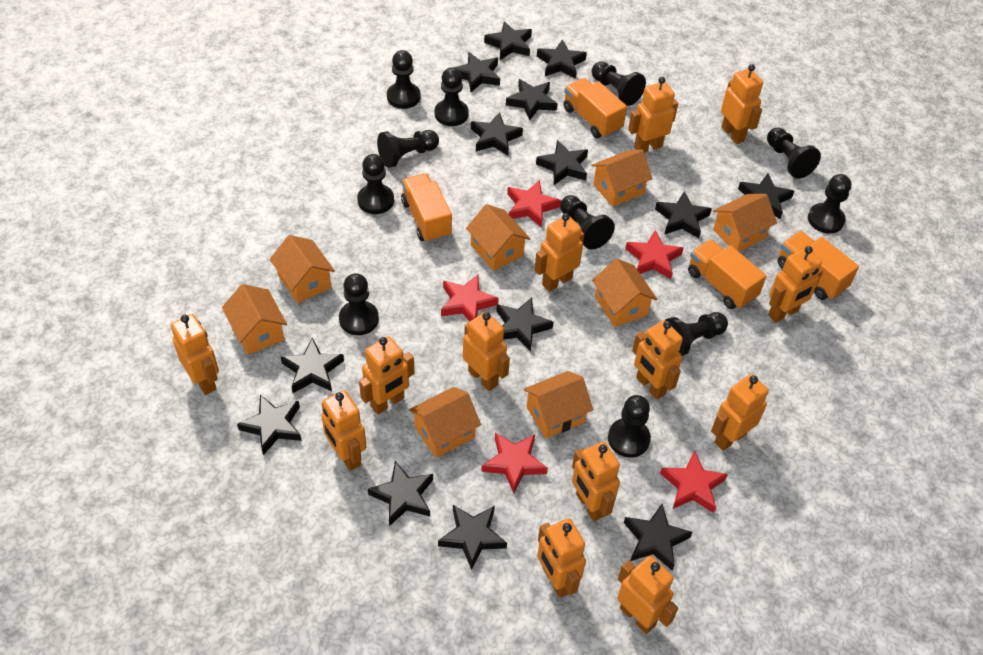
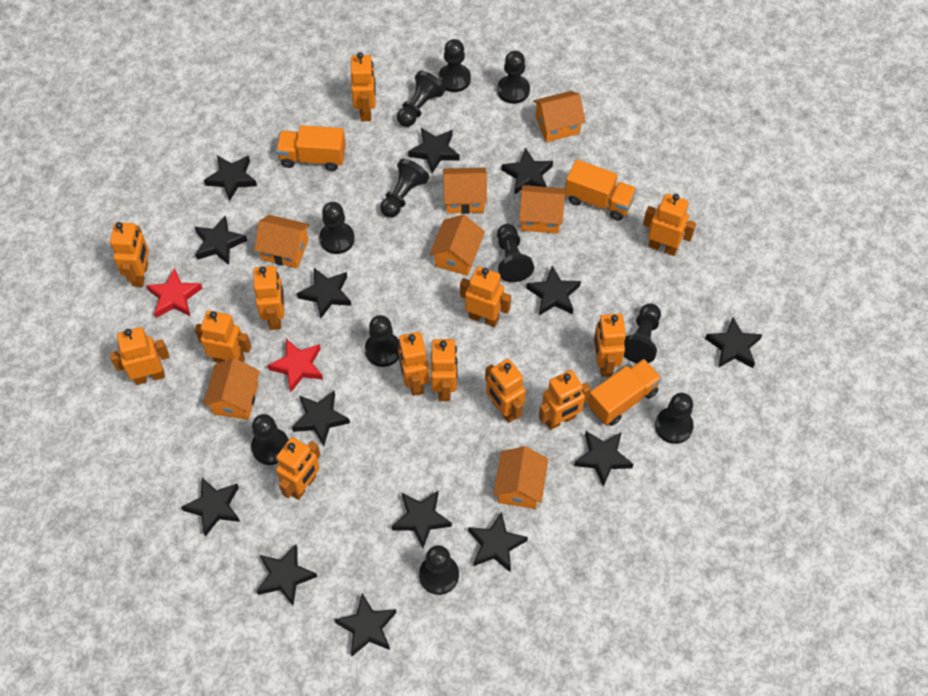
orange house: 8 -> 7
orange truck: 4 -> 3
red star: 5 -> 2

